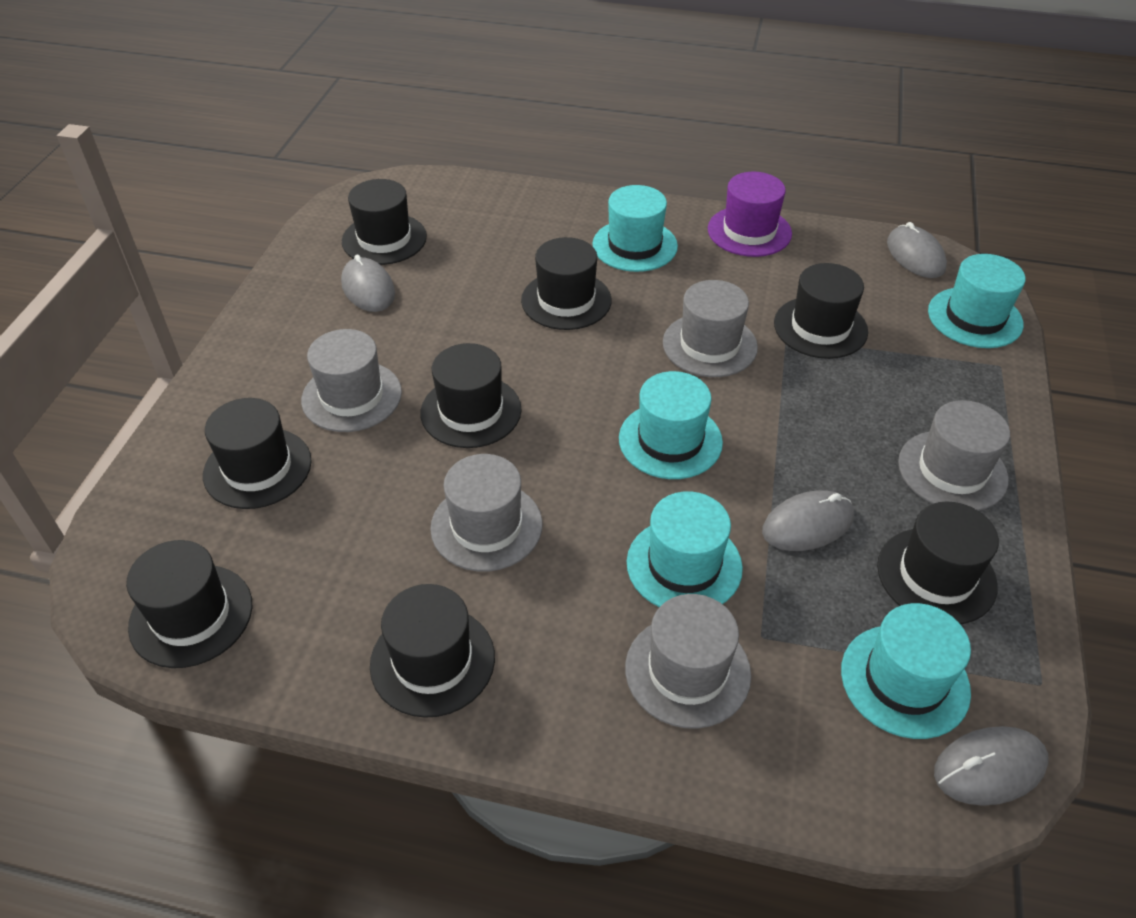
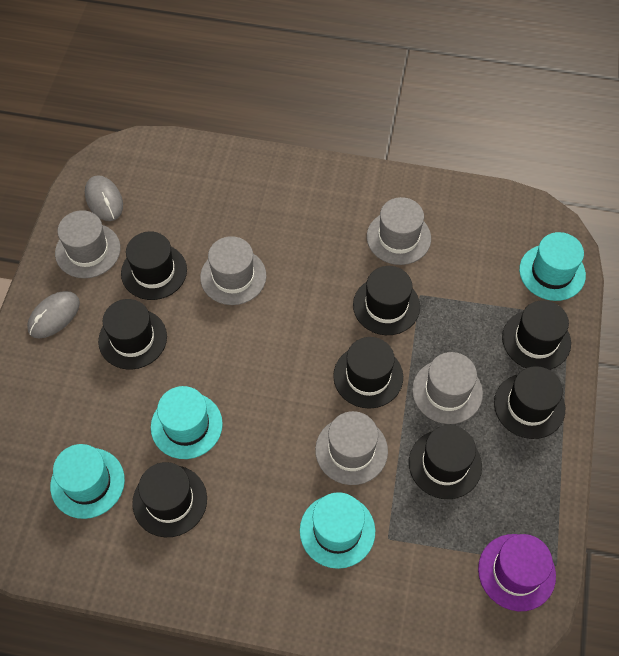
grey mouse: 4 -> 2
turquoise hat: 5 -> 4

